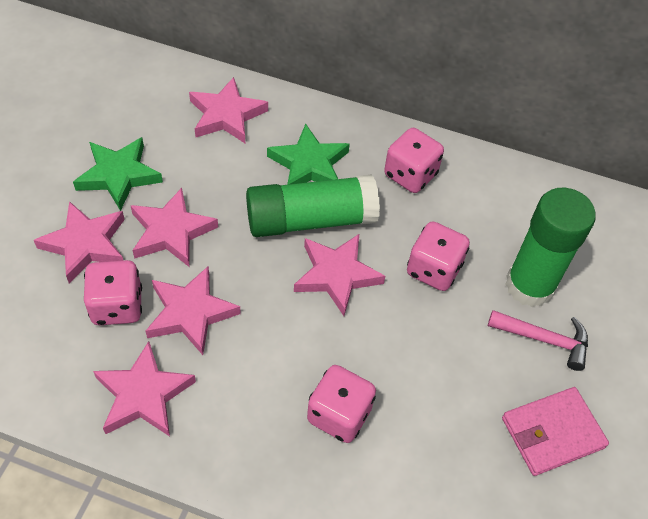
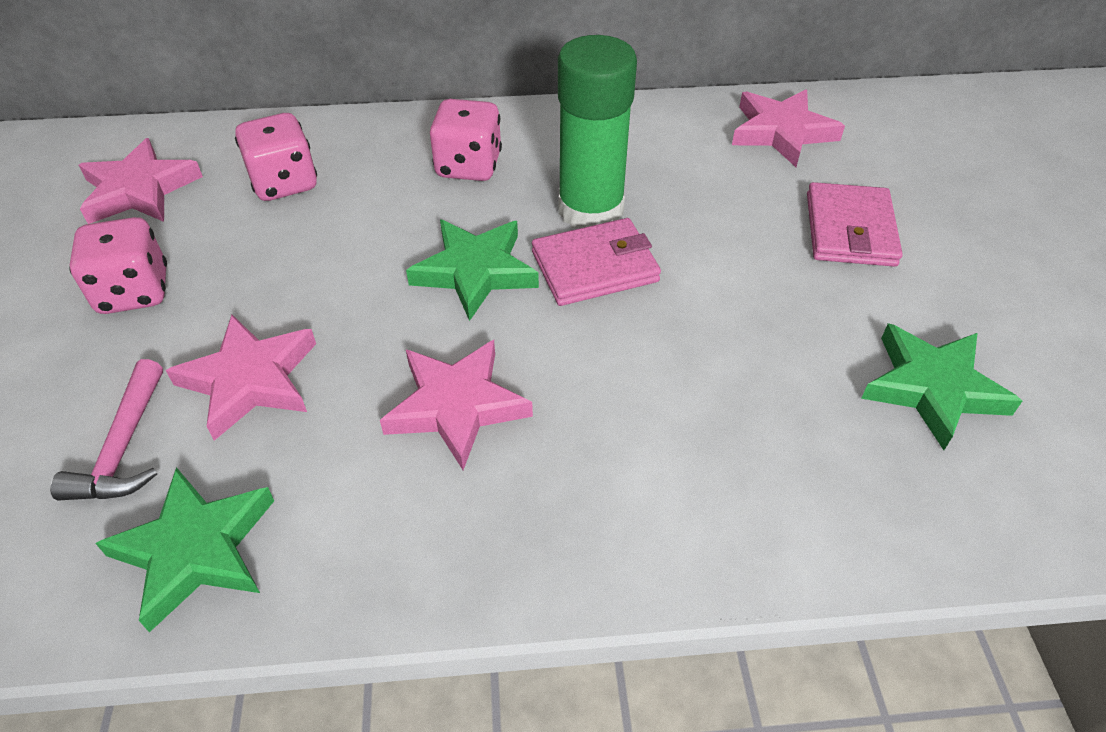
green glue stick: 2 -> 1
green star: 2 -> 3
pink dice: 4 -> 3
pink star: 6 -> 4
pink wallet: 1 -> 2

